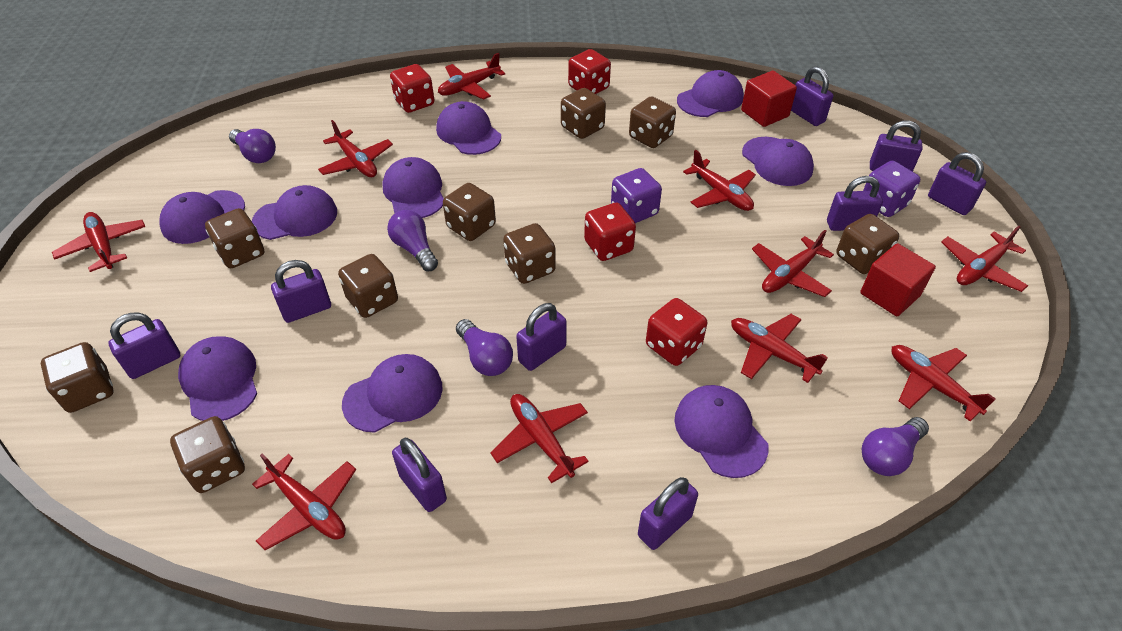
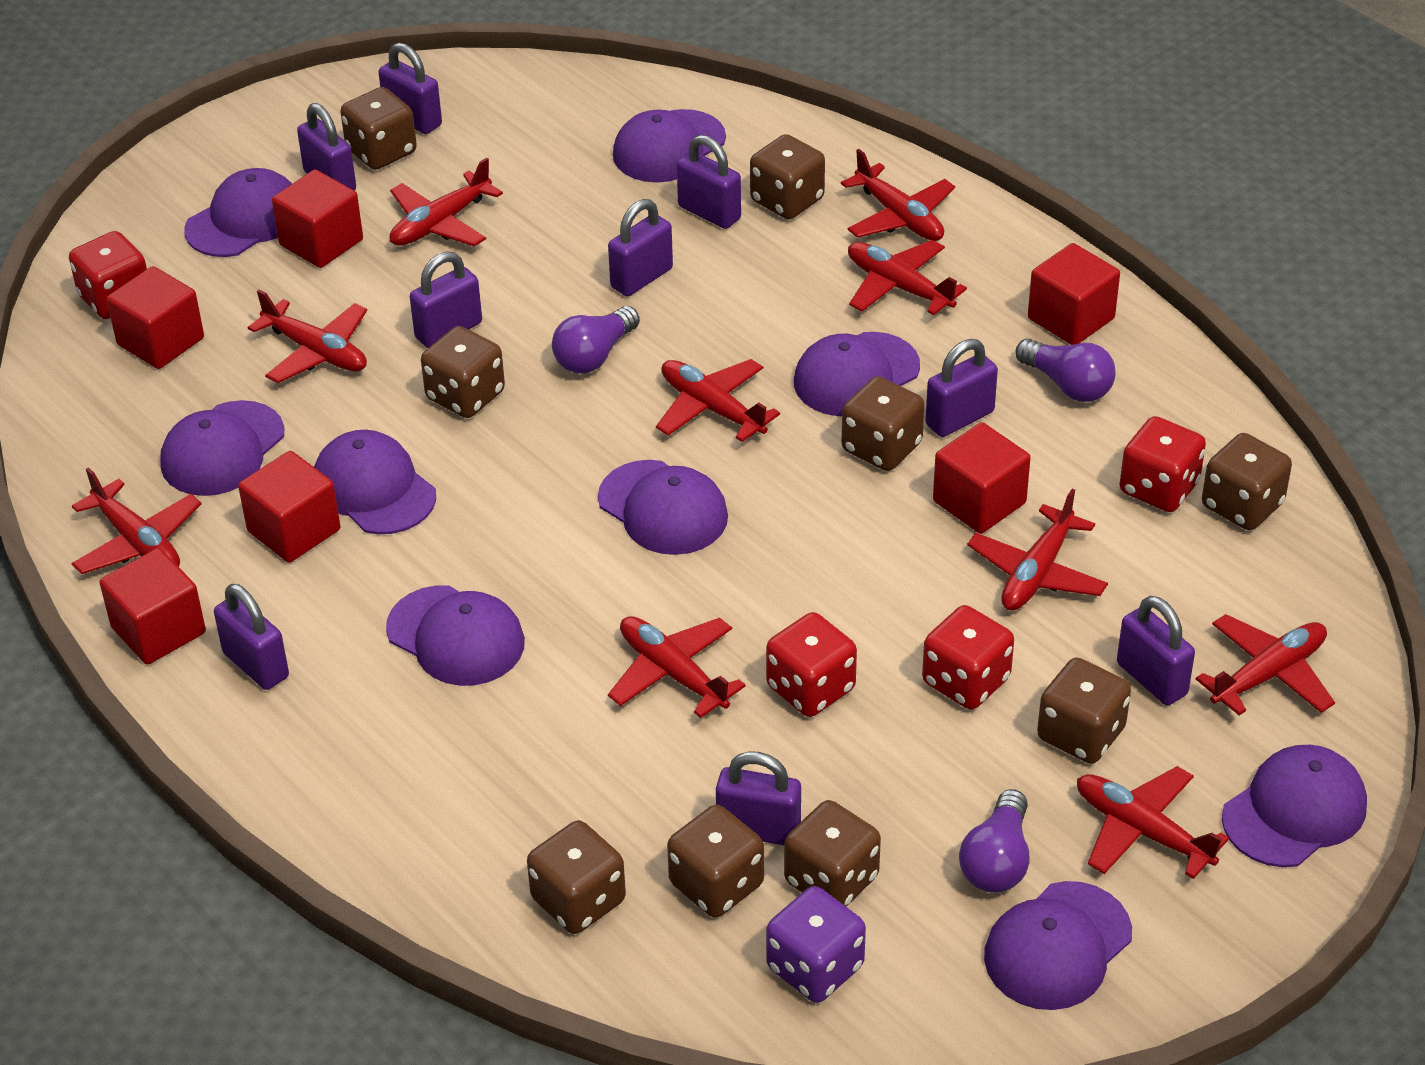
purple dice: 2 -> 1
purple light bulb: 4 -> 3
red cube: 2 -> 6

